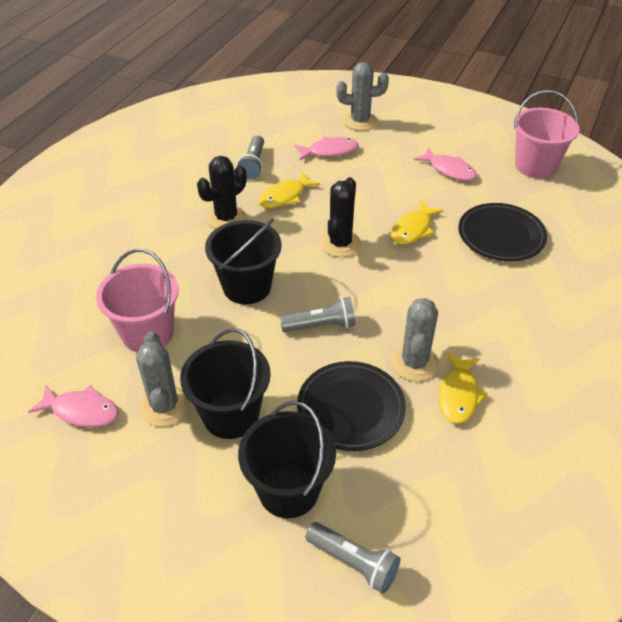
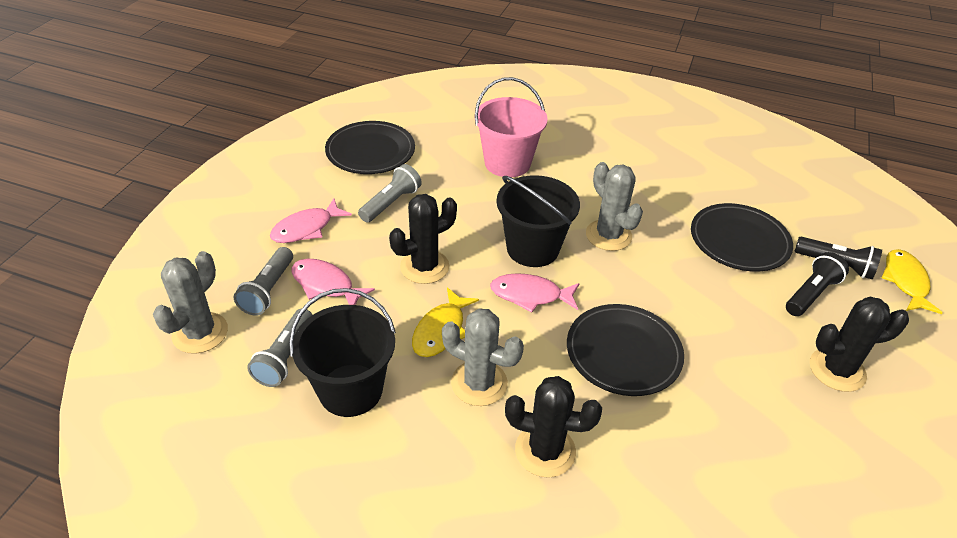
black bucket: 3 -> 2
black cactus: 2 -> 3
black flashlight: 0 -> 2
black plate: 2 -> 3
pink bucket: 2 -> 1
yellow fish: 3 -> 2

